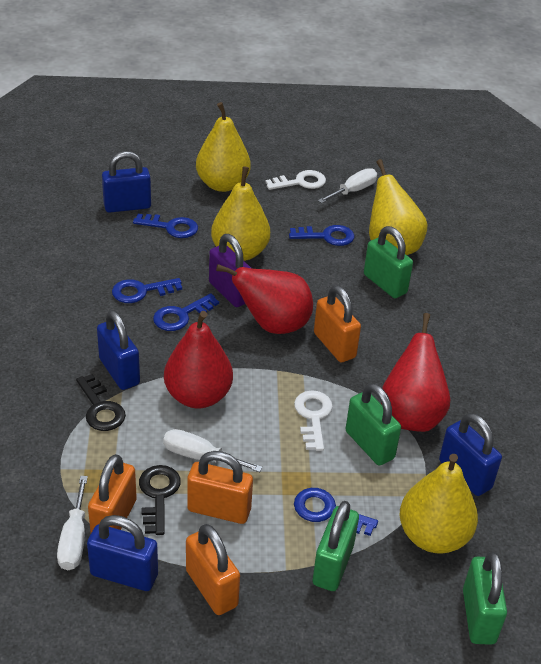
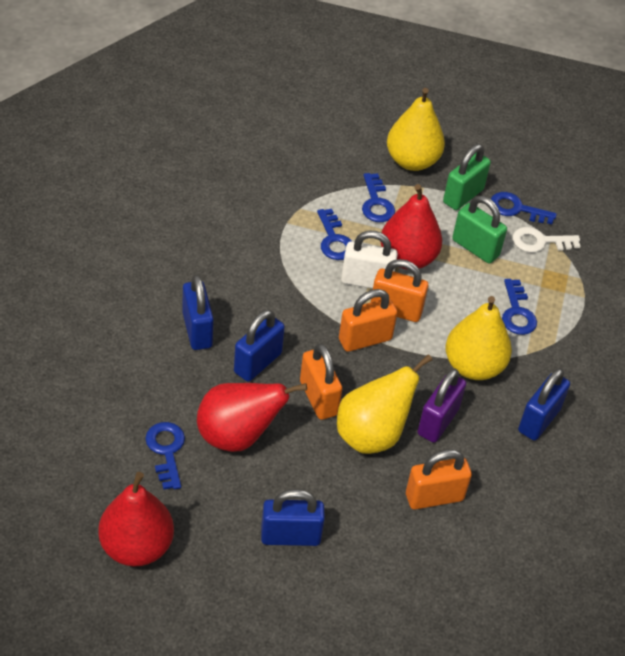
black key: 2 -> 0
green padlock: 4 -> 2
white key: 2 -> 1
white padlock: 0 -> 1
white screwdriver: 3 -> 0
yellow pear: 4 -> 3

